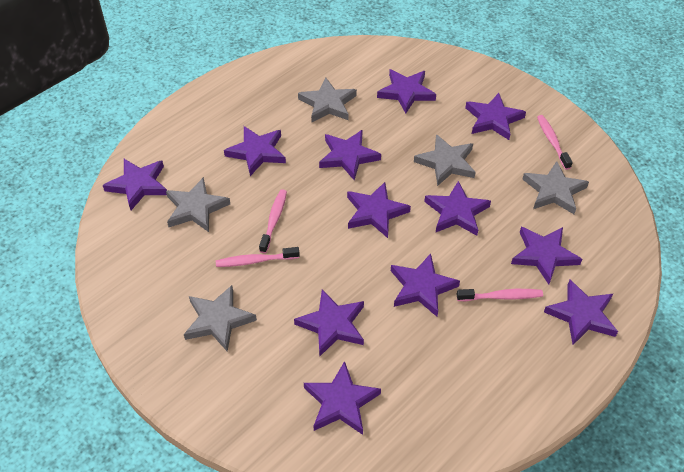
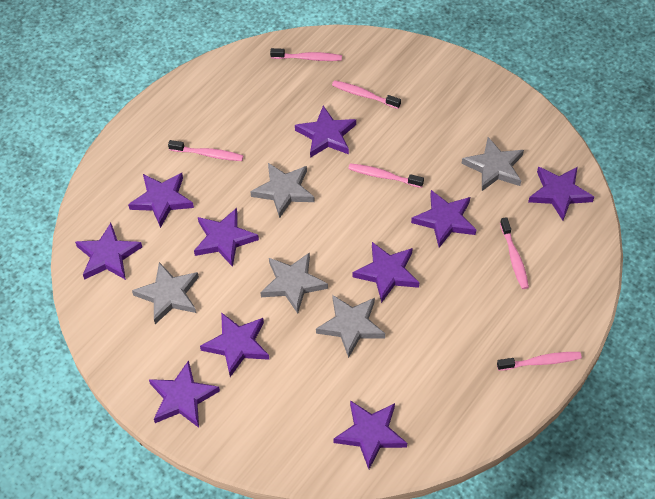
pink toothbrush: 4 -> 6
purple star: 12 -> 10

